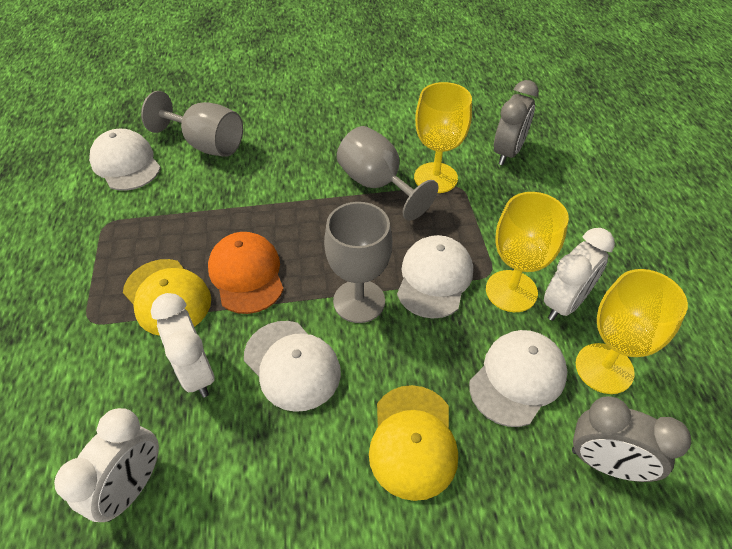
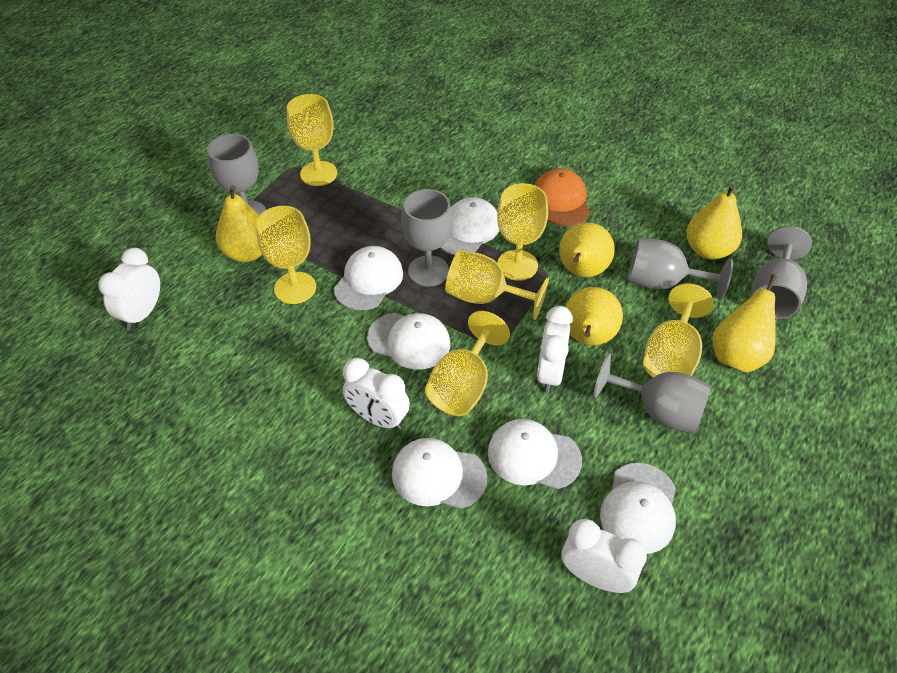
grey clock: 2 -> 0
grey goblet: 3 -> 5
white cap: 4 -> 6
white clock: 3 -> 4
yellow cap: 2 -> 0
yellow goblet: 3 -> 6
yellow pear: 0 -> 5

